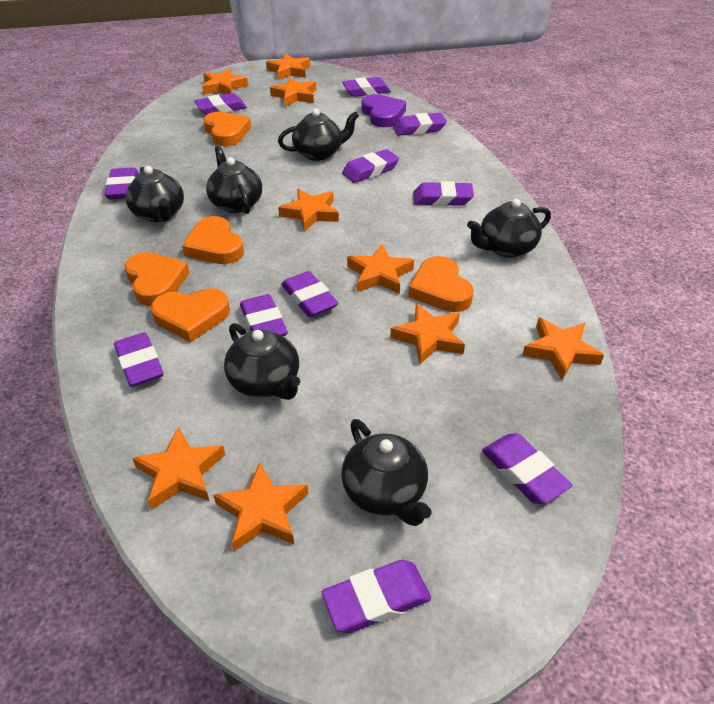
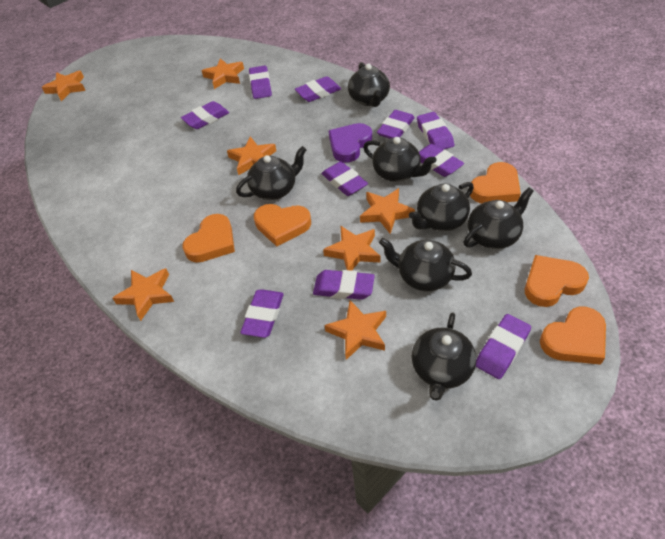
black teapot: 6 -> 7
orange star: 9 -> 7
purple eraser: 11 -> 10

